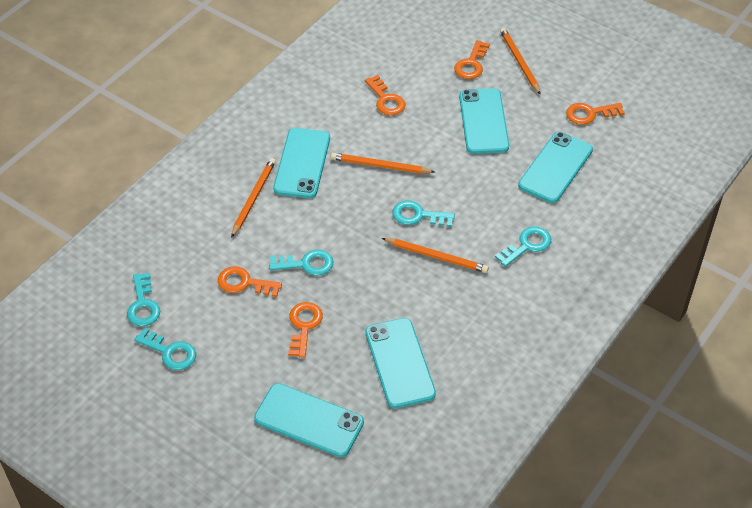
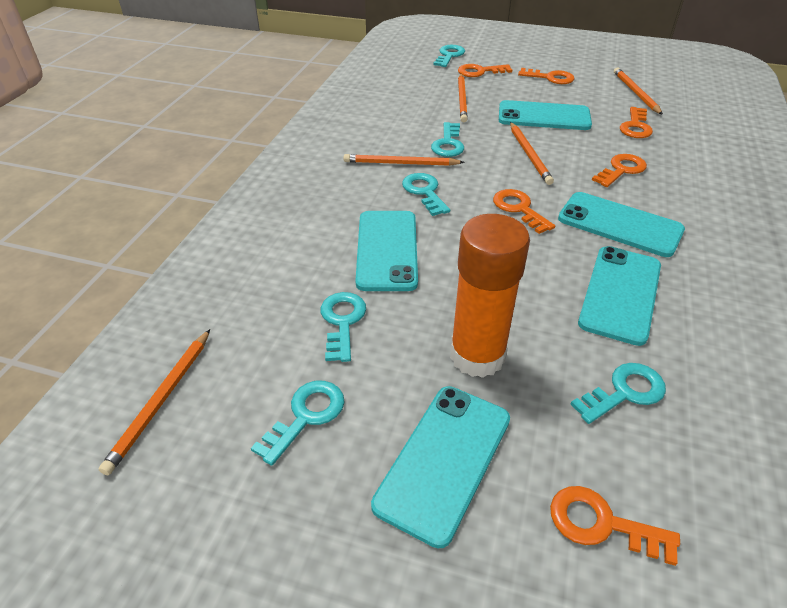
orange glue stick: 0 -> 1
orange key: 5 -> 6
orange pencil: 4 -> 5
turquoise key: 5 -> 6

